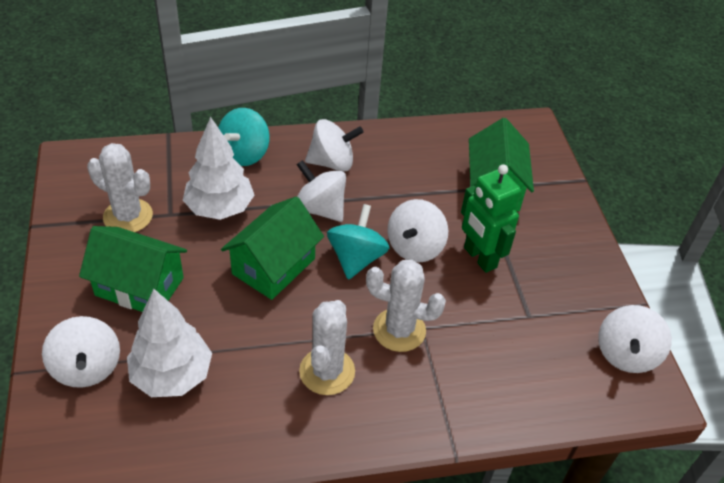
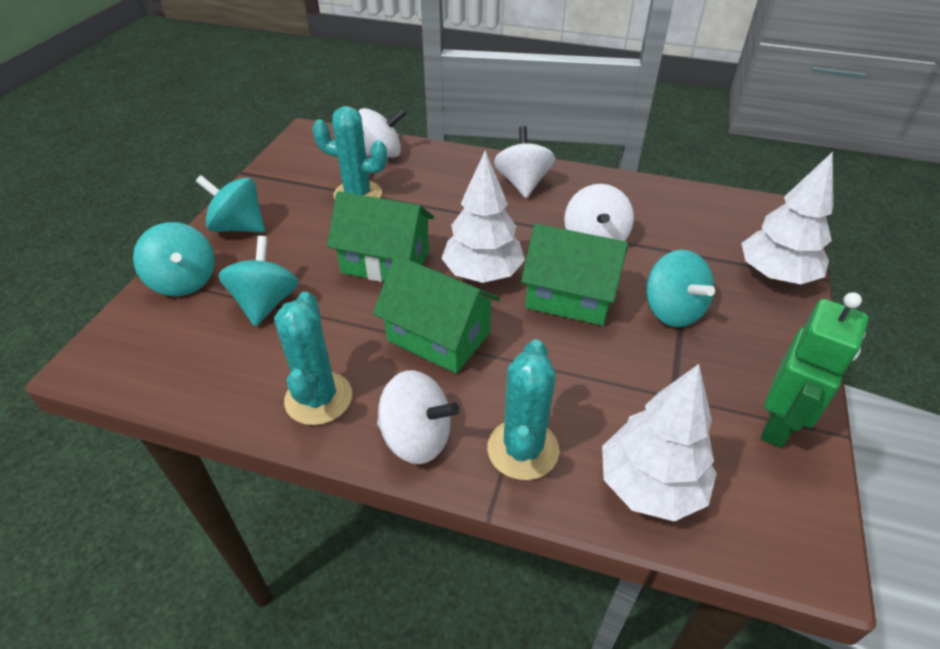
turquoise cactus: 0 -> 3
turquoise spinning top: 2 -> 4
white cactus: 3 -> 0
white spinning top: 5 -> 4
white tree: 2 -> 3

